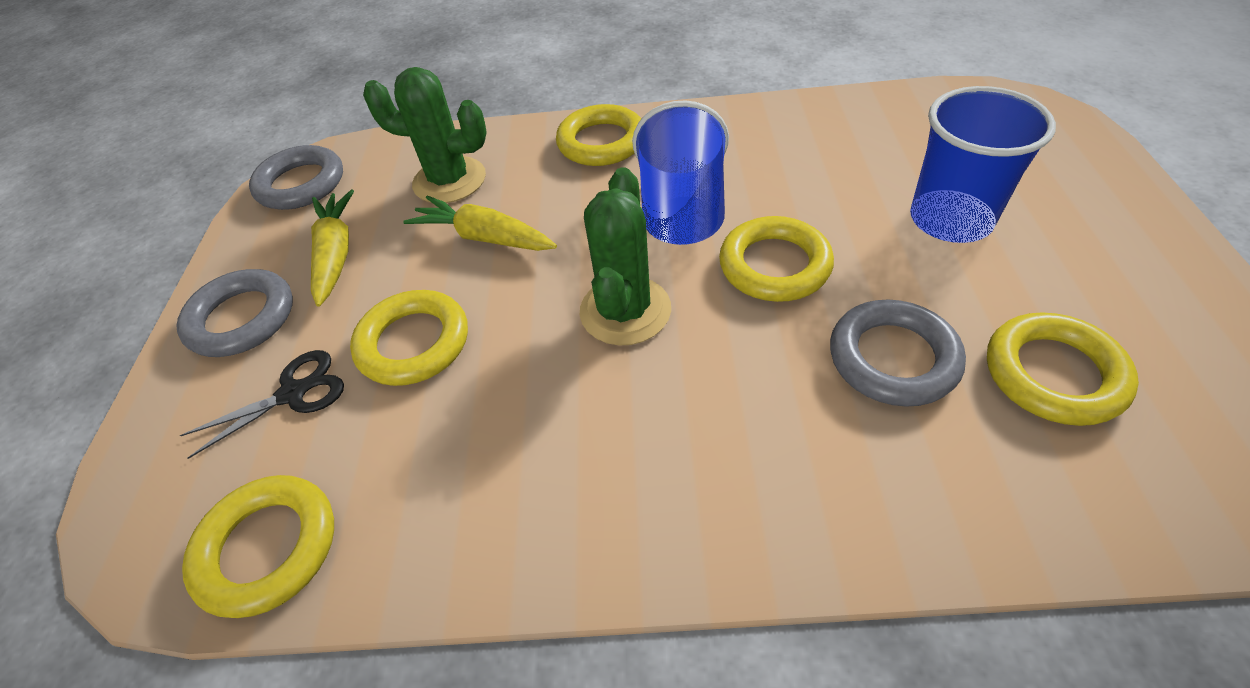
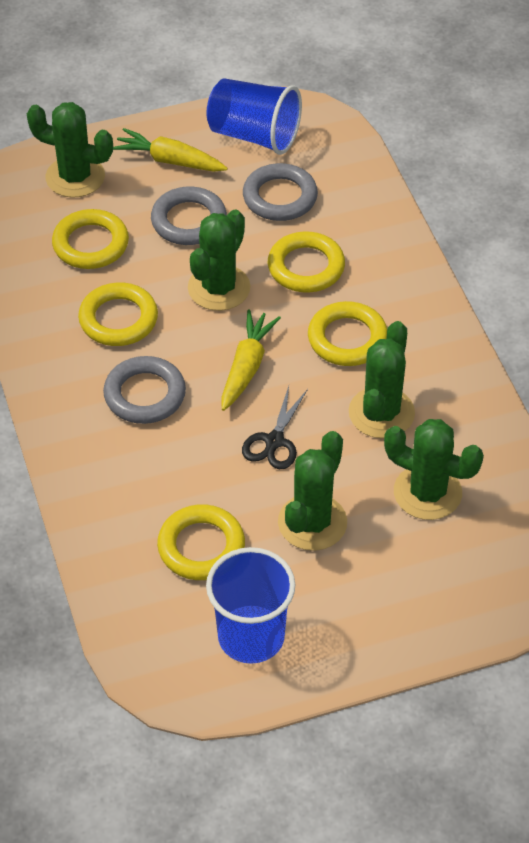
green cactus: 2 -> 5

